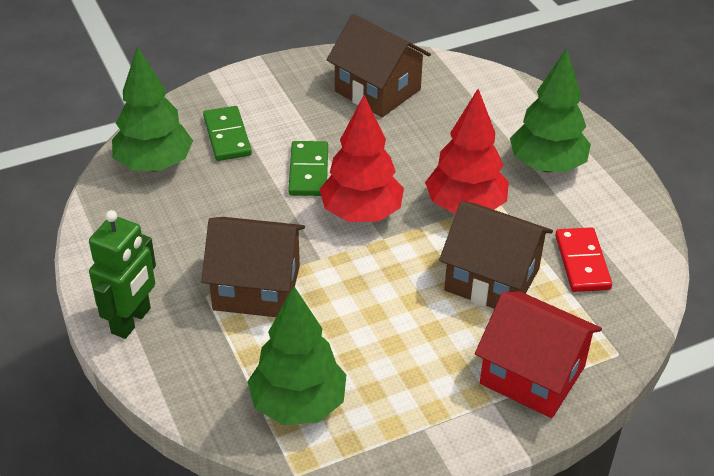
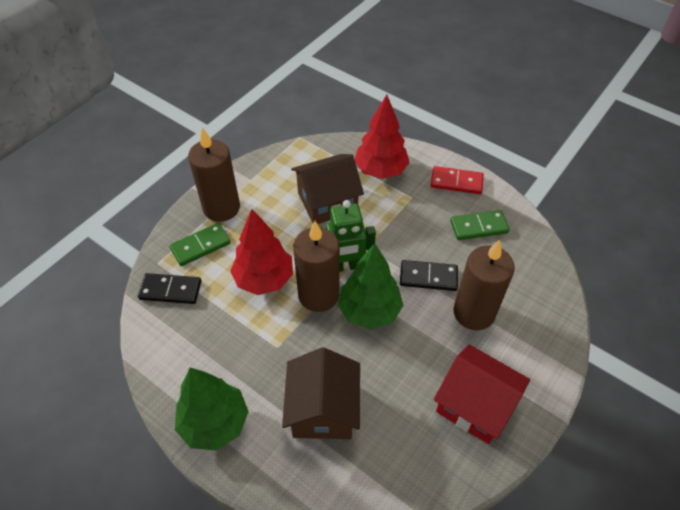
black domino: 0 -> 2
brown candle: 0 -> 3
brown house: 3 -> 2
green tree: 3 -> 2

